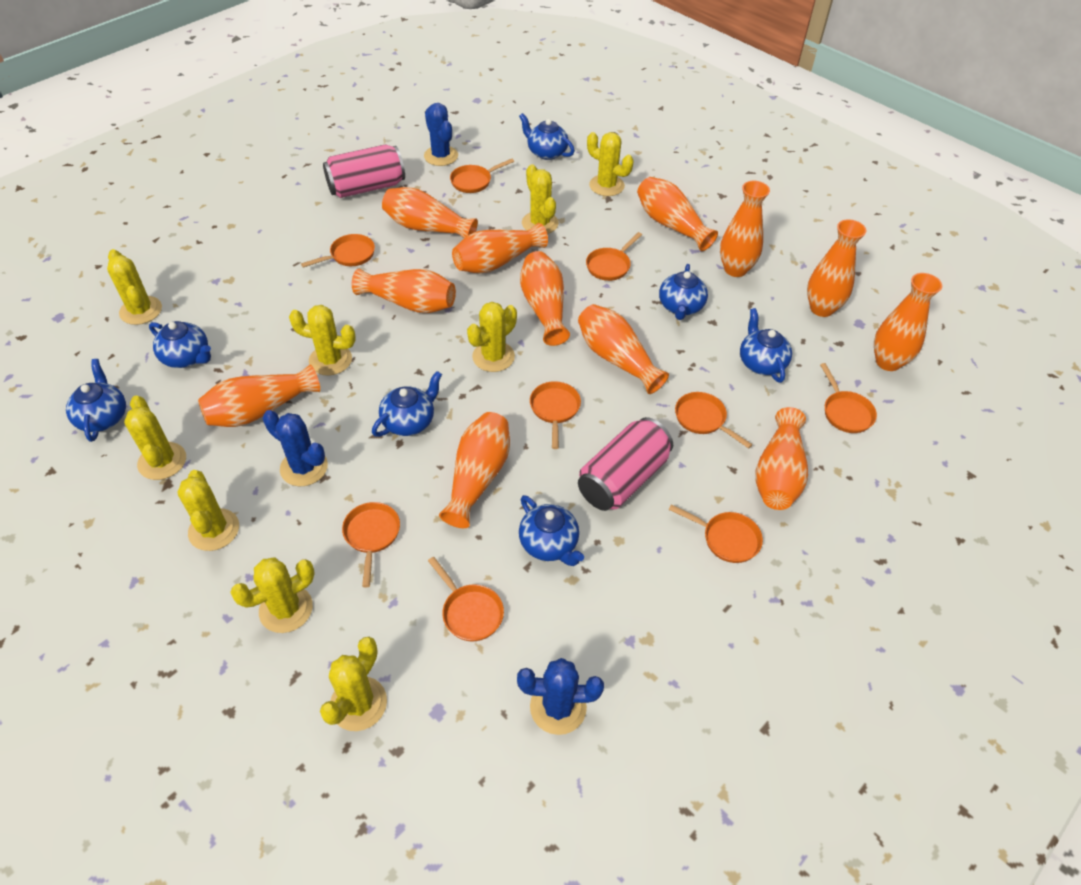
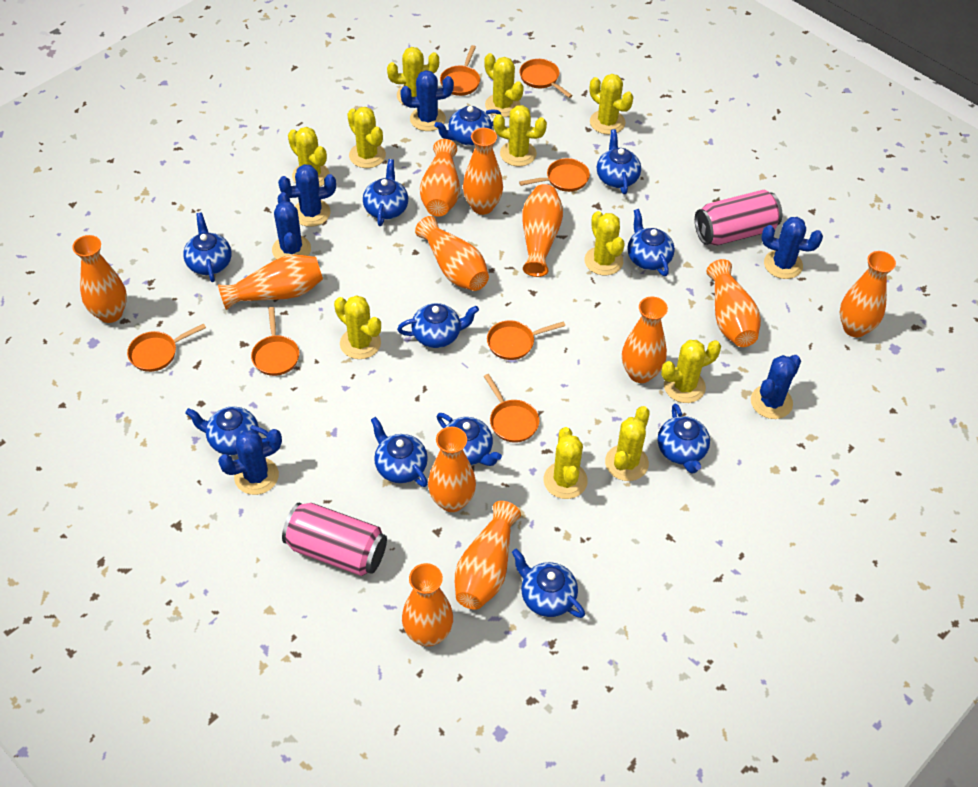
blue cactus: 3 -> 6
blue teapot: 7 -> 11
orange pan: 9 -> 7
yellow cactus: 9 -> 11

